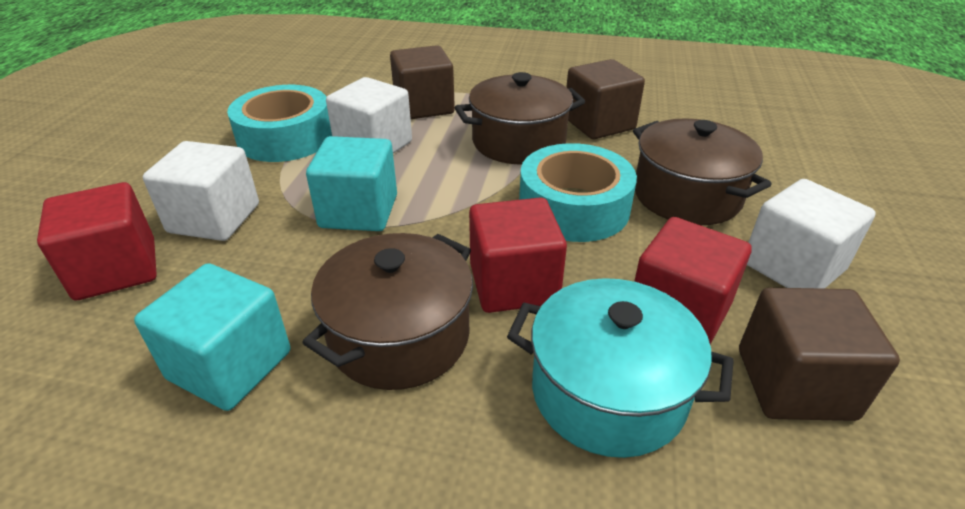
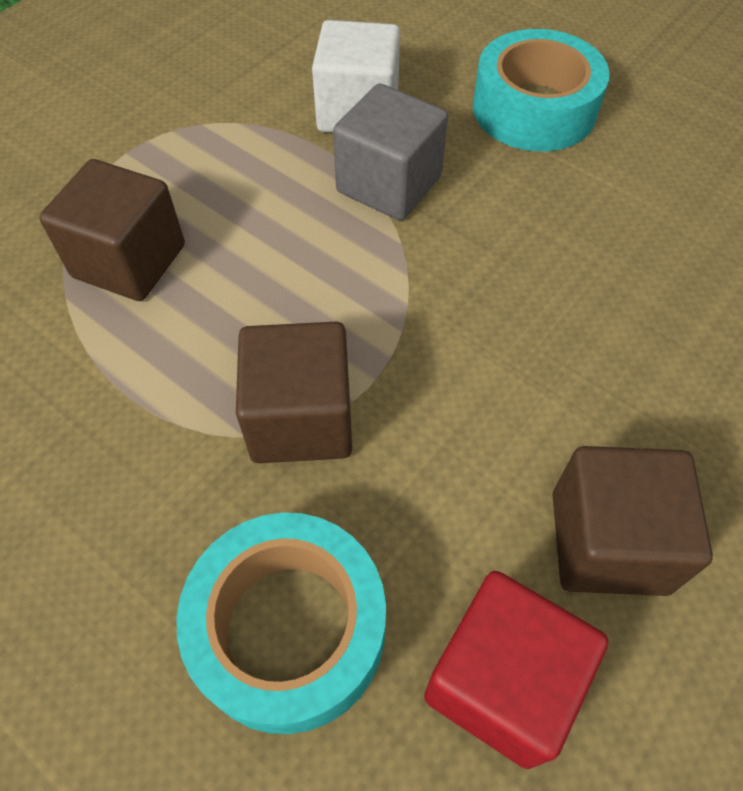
brown pot: 3 -> 0
grey cube: 0 -> 1
red cube: 3 -> 1
turquoise cube: 2 -> 0
turquoise pot: 1 -> 0
white cube: 3 -> 1

